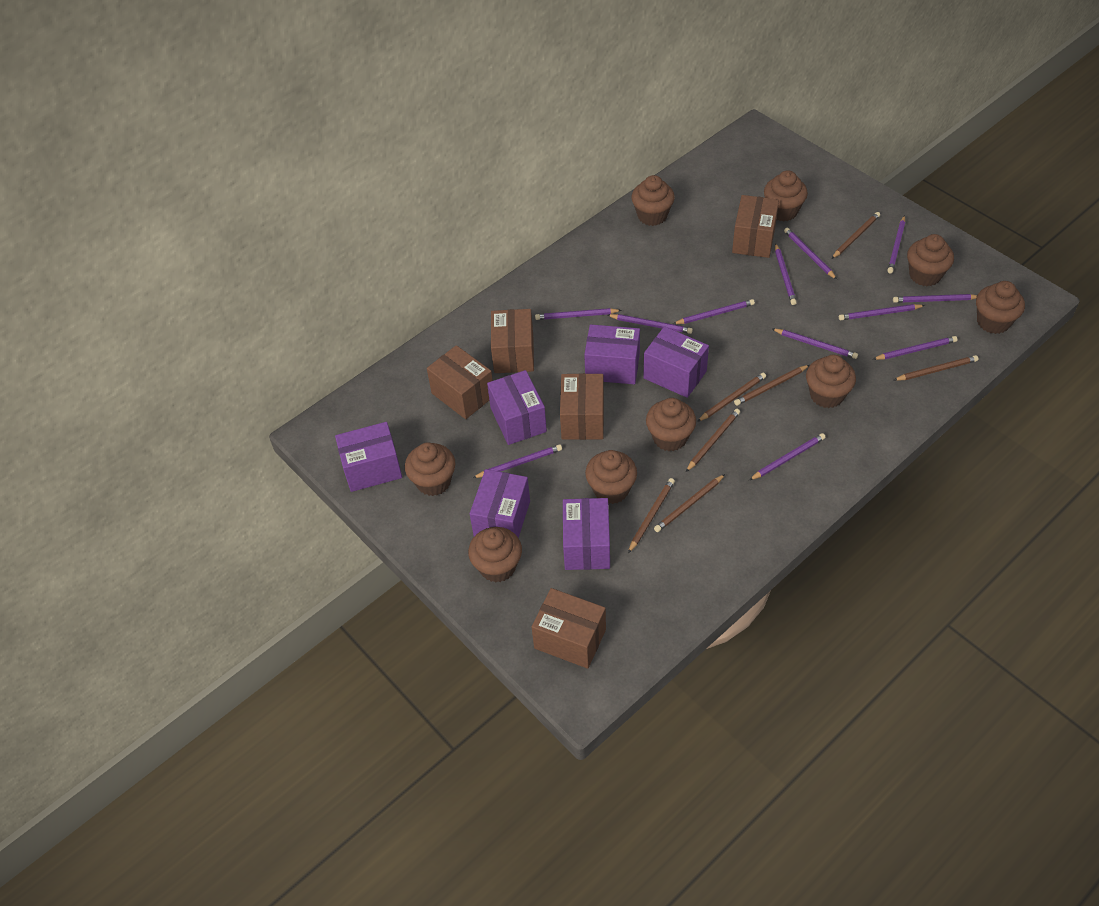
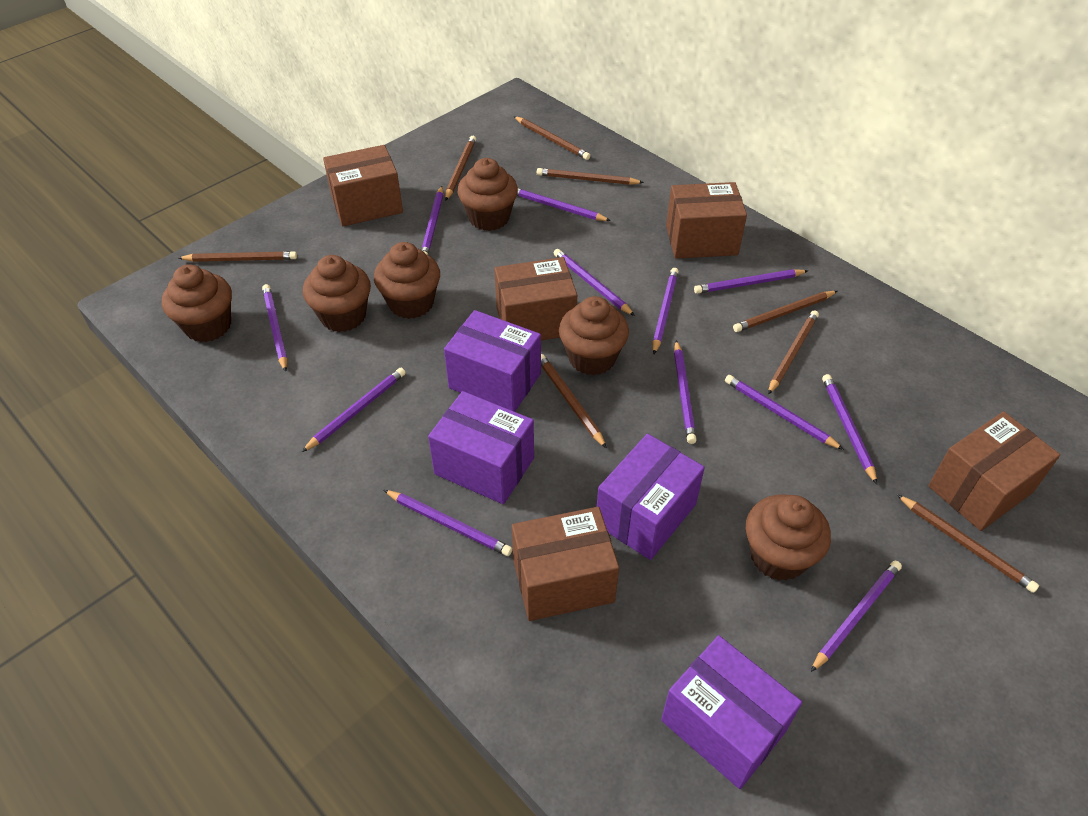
brown cupcake: 9 -> 6
brown pencil: 7 -> 8
purple box: 6 -> 4

